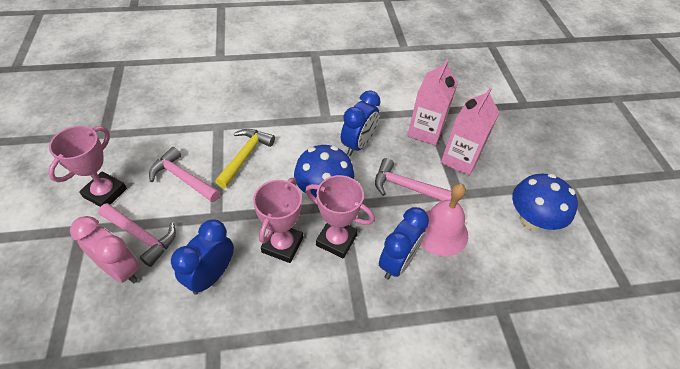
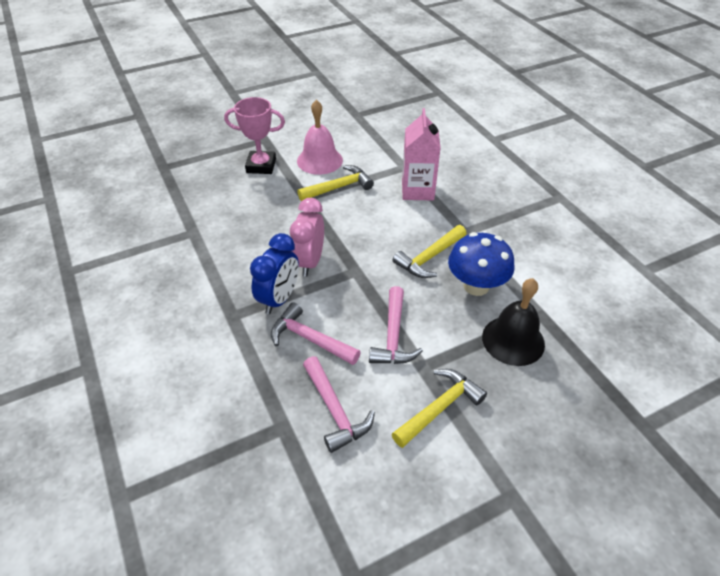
black bell: 0 -> 1
blue clock: 3 -> 1
blue mushroom: 2 -> 1
pink carton: 2 -> 1
pink trophy: 3 -> 1
yellow hammer: 1 -> 3

